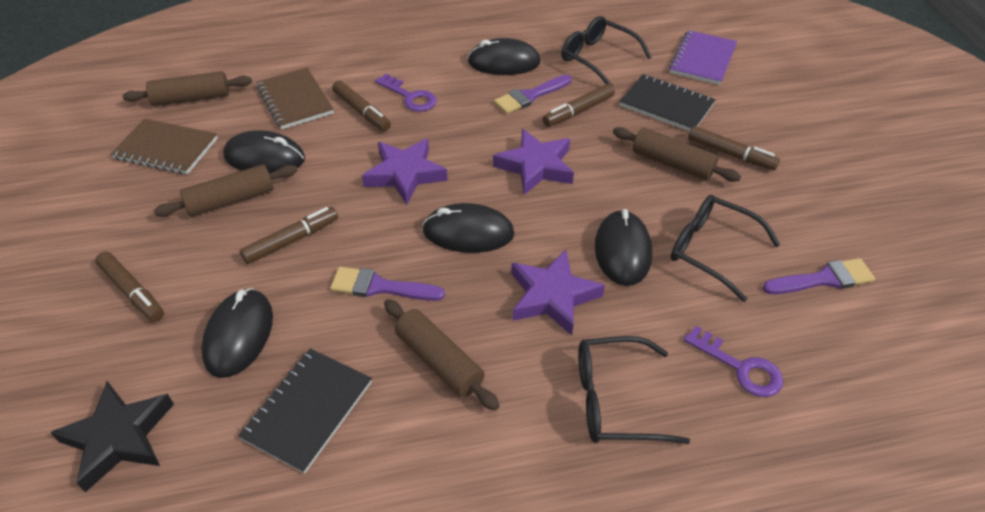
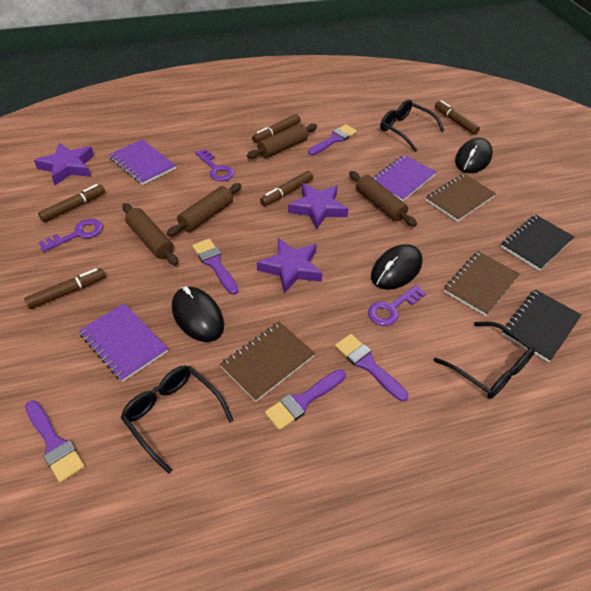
black mouse: 5 -> 3
black star: 1 -> 0
brown notebook: 2 -> 3
purple brush: 3 -> 5
purple key: 2 -> 3
purple notebook: 1 -> 3

